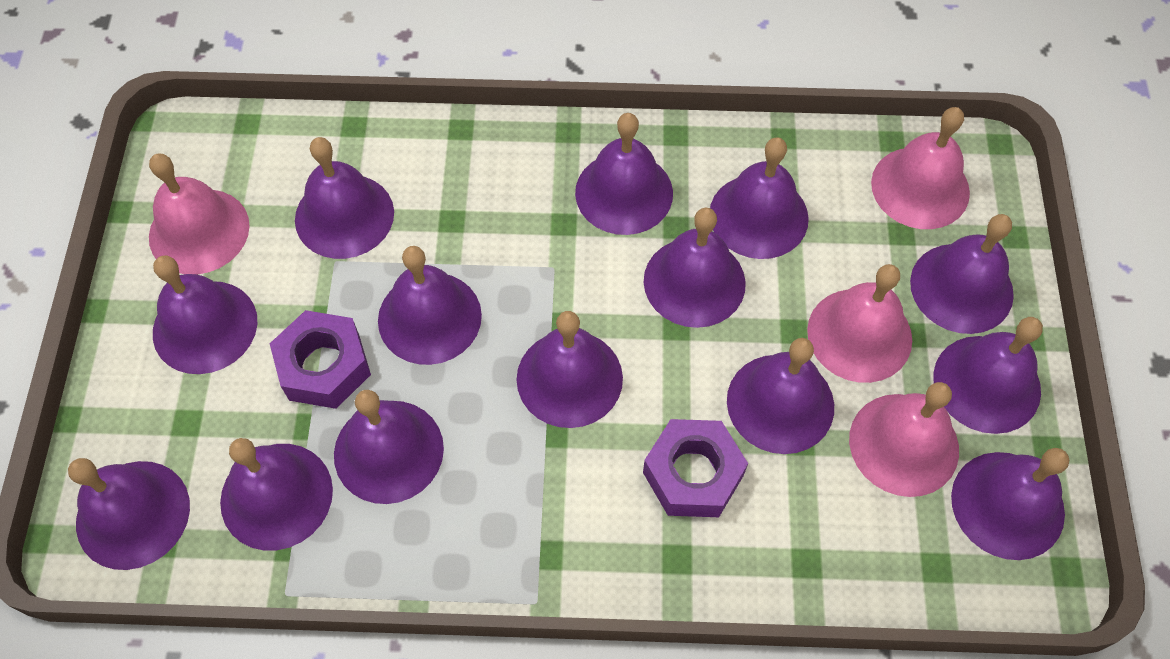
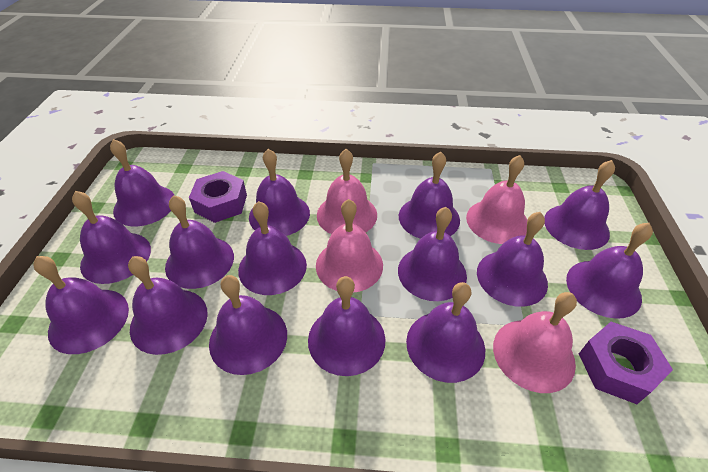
purple bell: 14 -> 15

